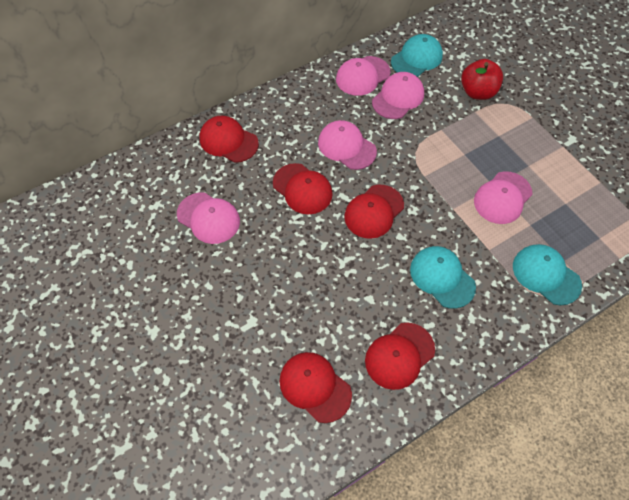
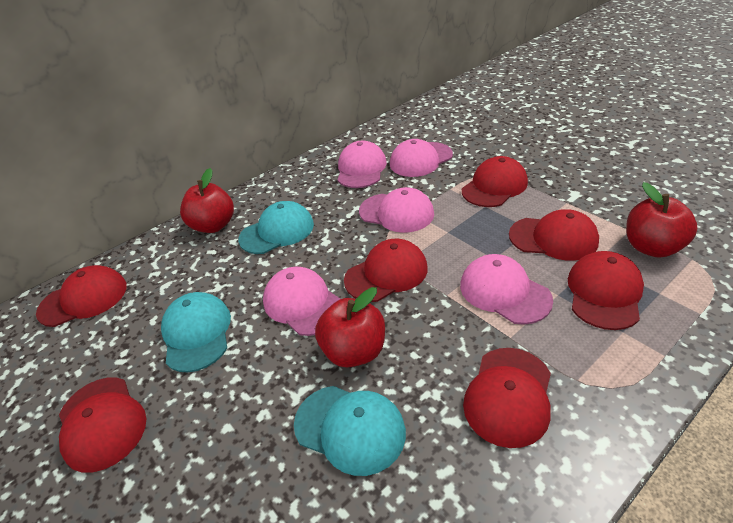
red apple: 1 -> 3
red cap: 5 -> 7

